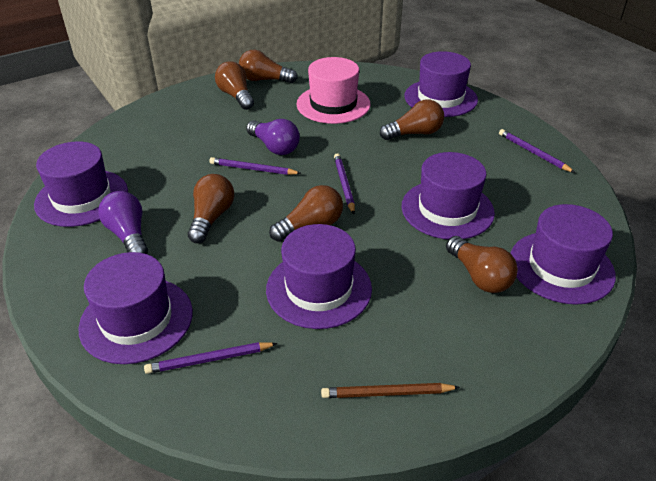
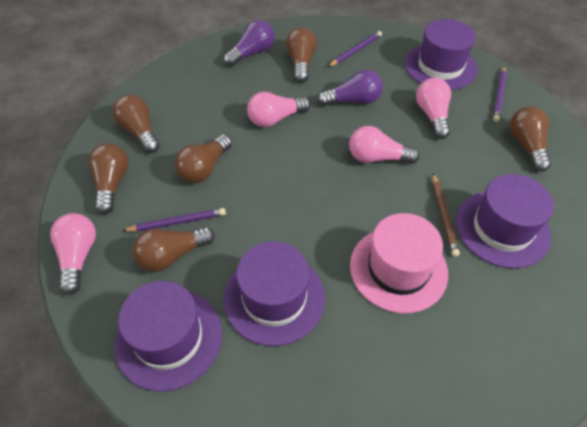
pink light bulb: 0 -> 4
purple hat: 6 -> 4
purple pencil: 4 -> 3

